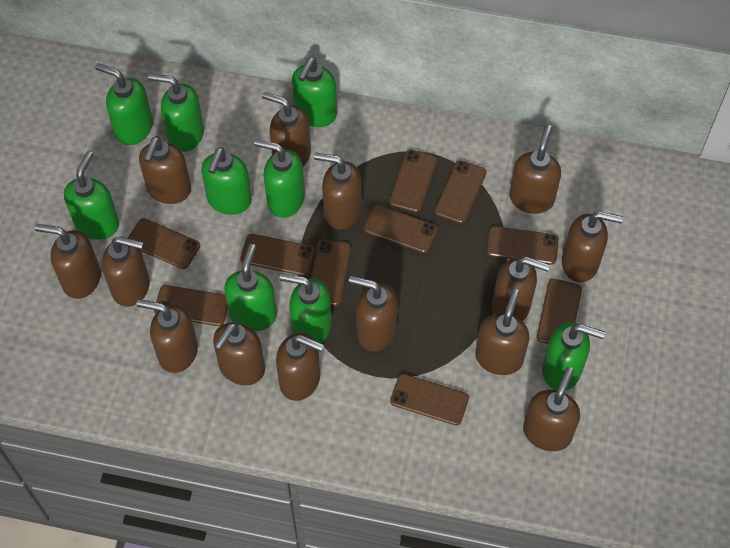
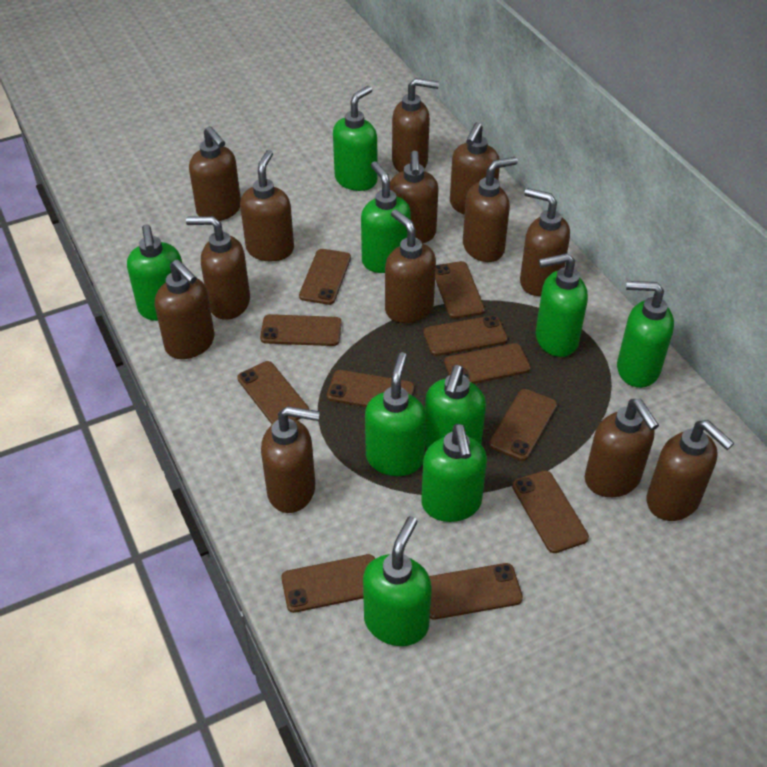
brown phone: 10 -> 11
brown soap dispenser: 14 -> 13

